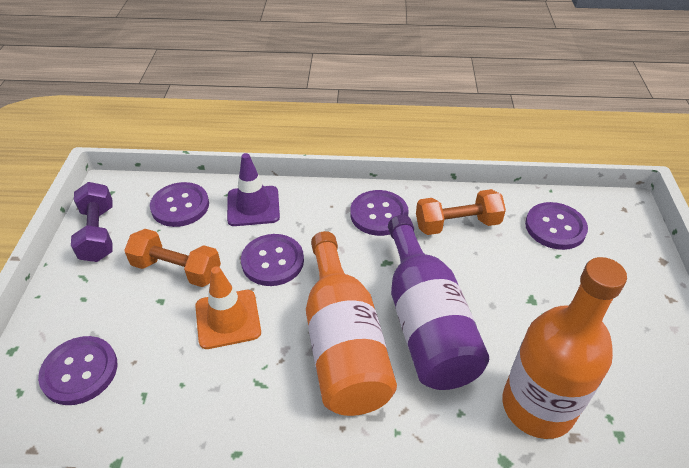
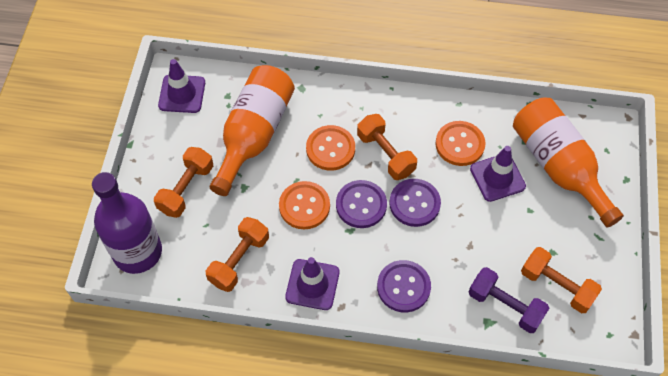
orange button: 0 -> 3
orange dumbbell: 2 -> 4
orange traffic cone: 1 -> 0
purple button: 5 -> 3
purple traffic cone: 1 -> 3

